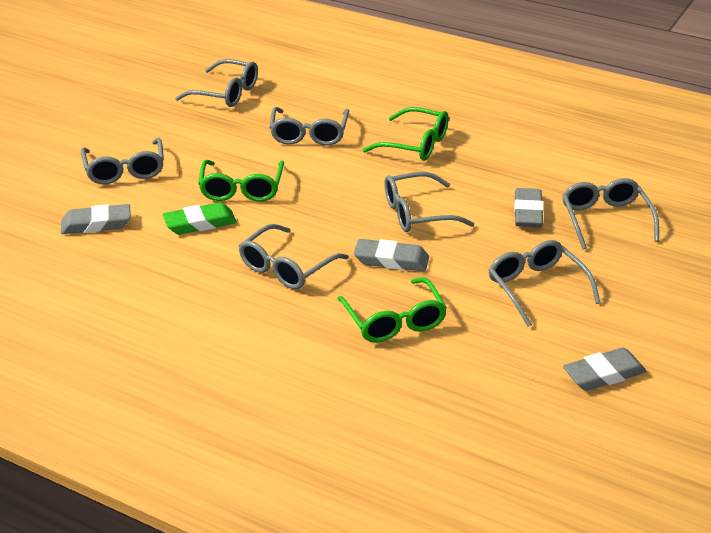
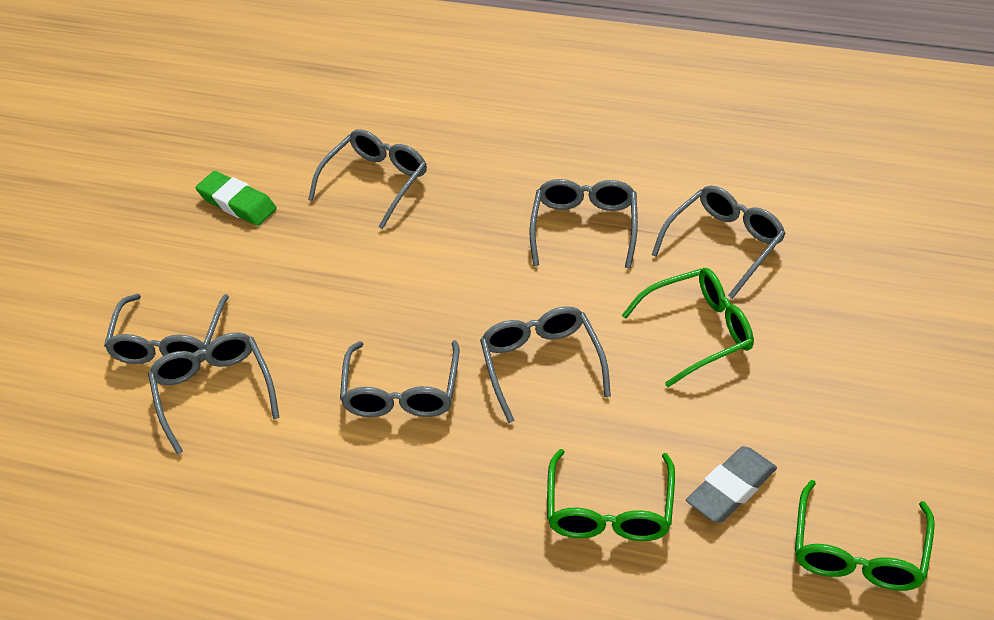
grey eraser: 4 -> 1

